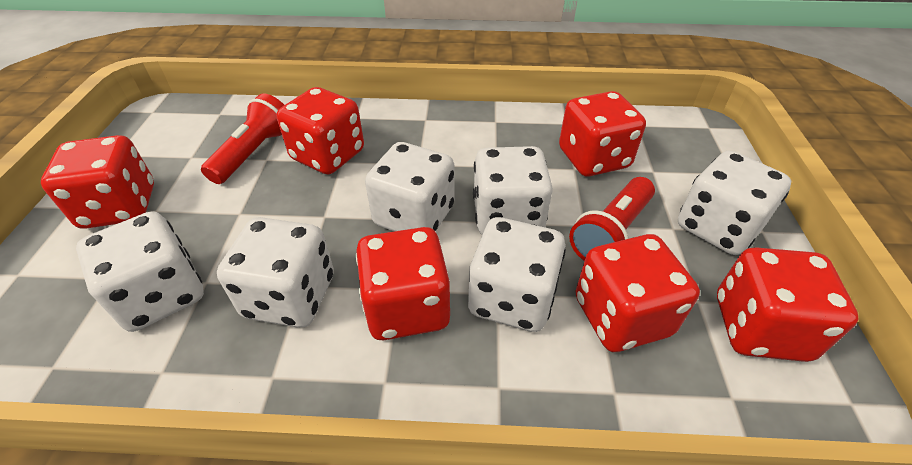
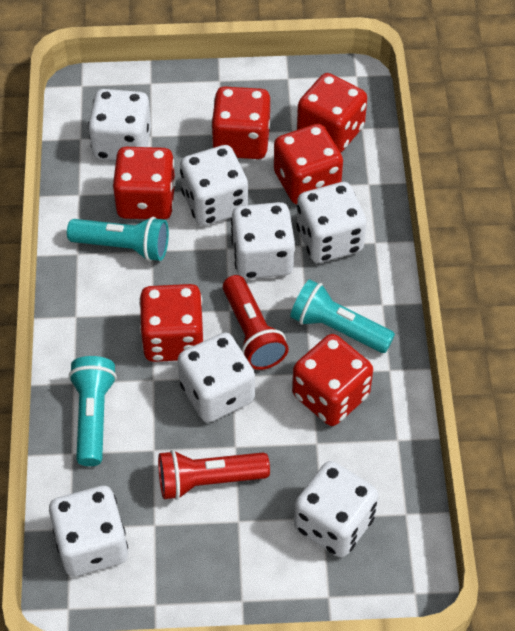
turquoise flashlight: 0 -> 3
white dice: 6 -> 7

